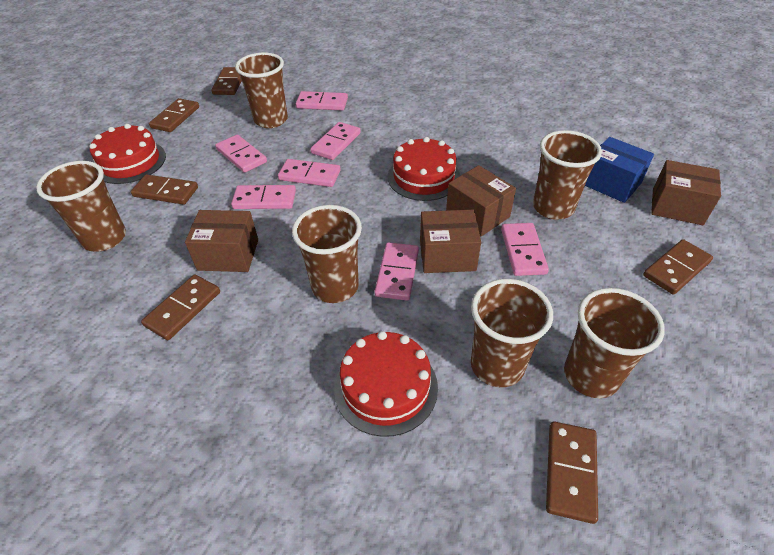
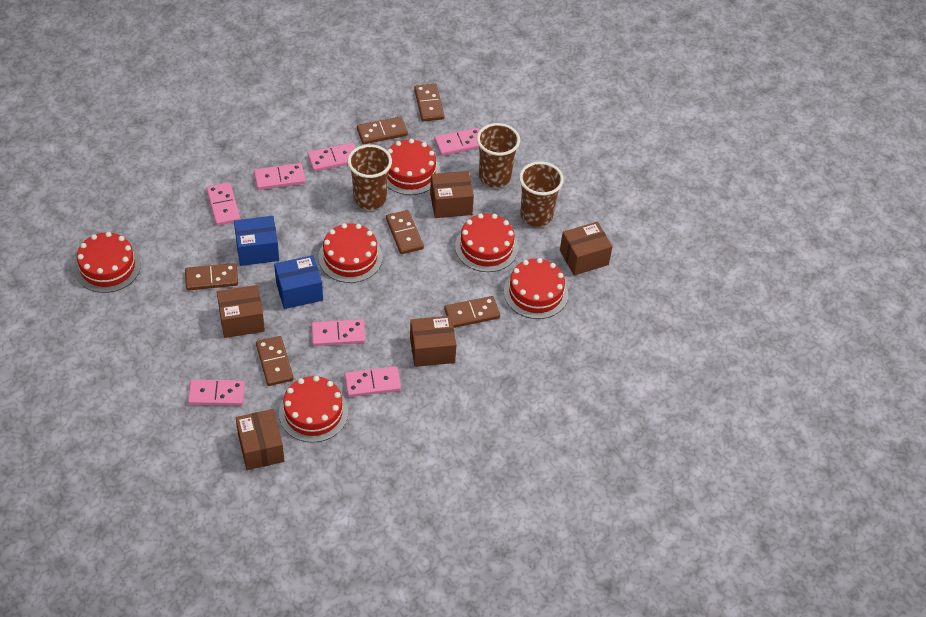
blue box: 1 -> 2
brown box: 4 -> 5
brown cup: 6 -> 3
red cake: 3 -> 6

